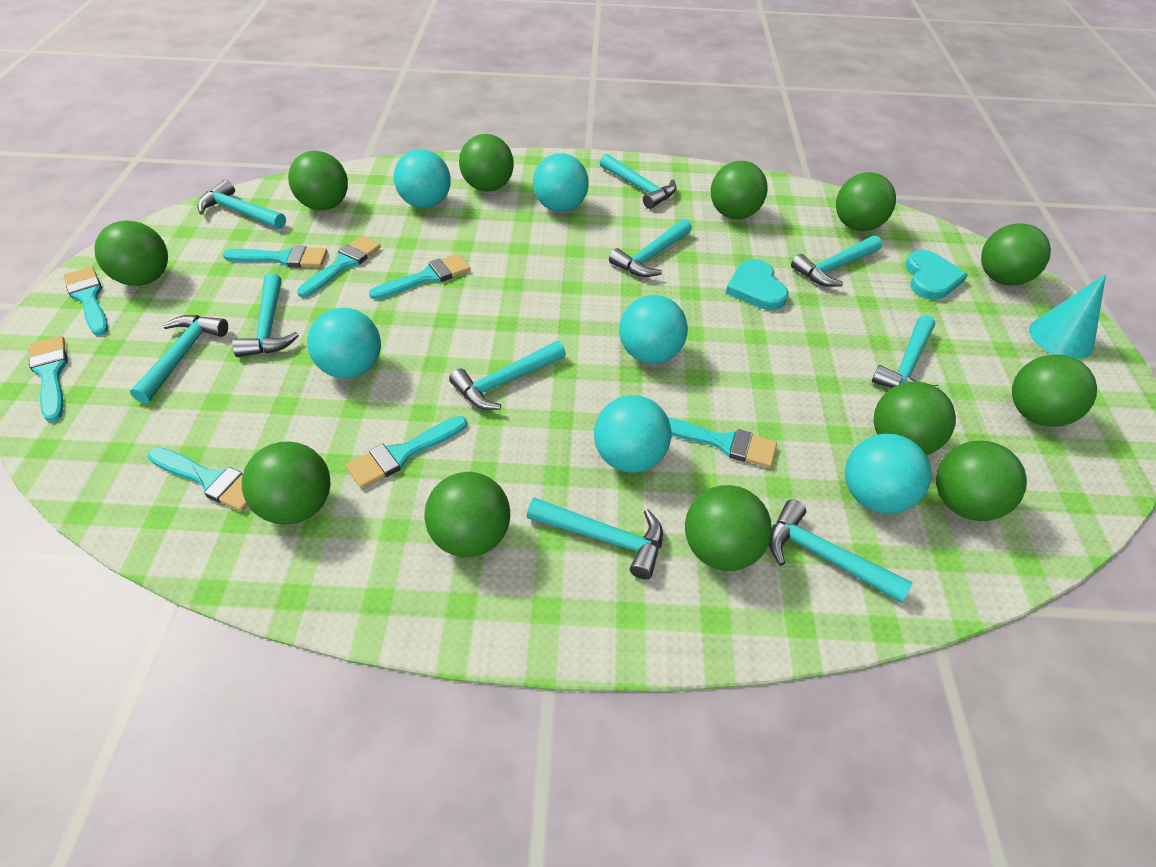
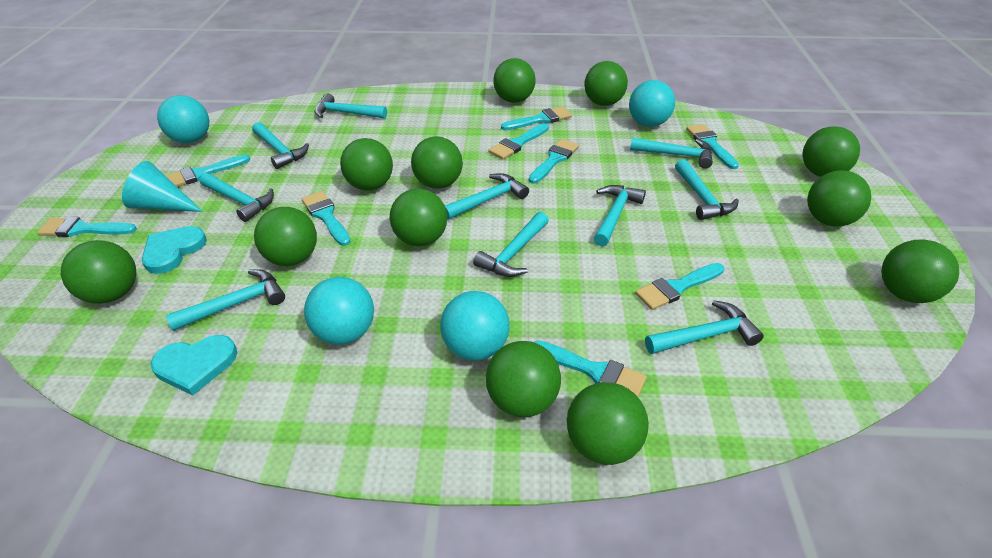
turquoise ball: 6 -> 4
turquoise brush: 8 -> 9

